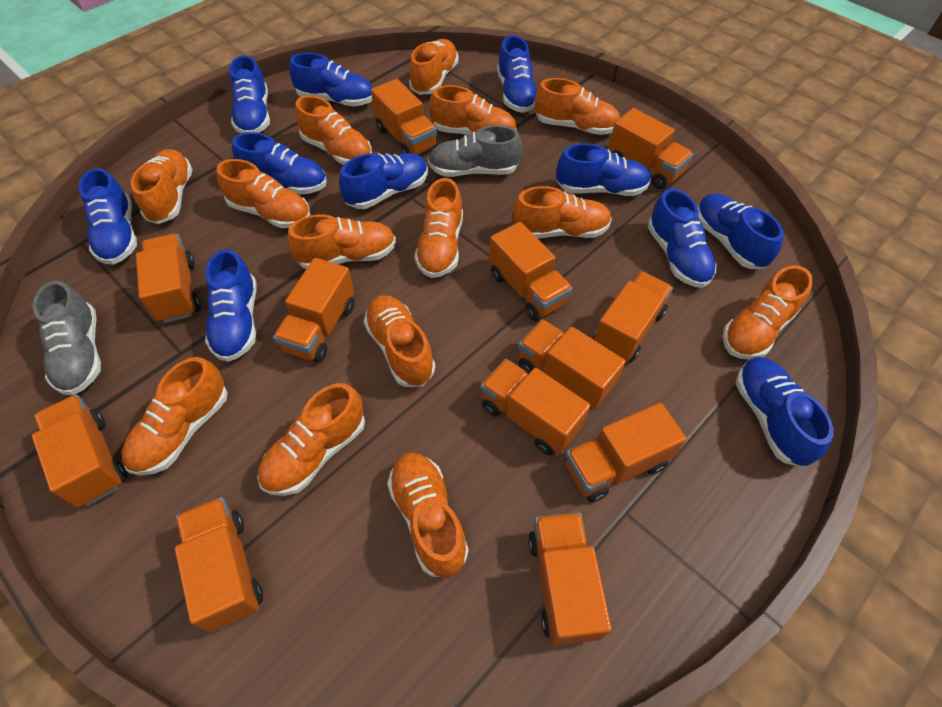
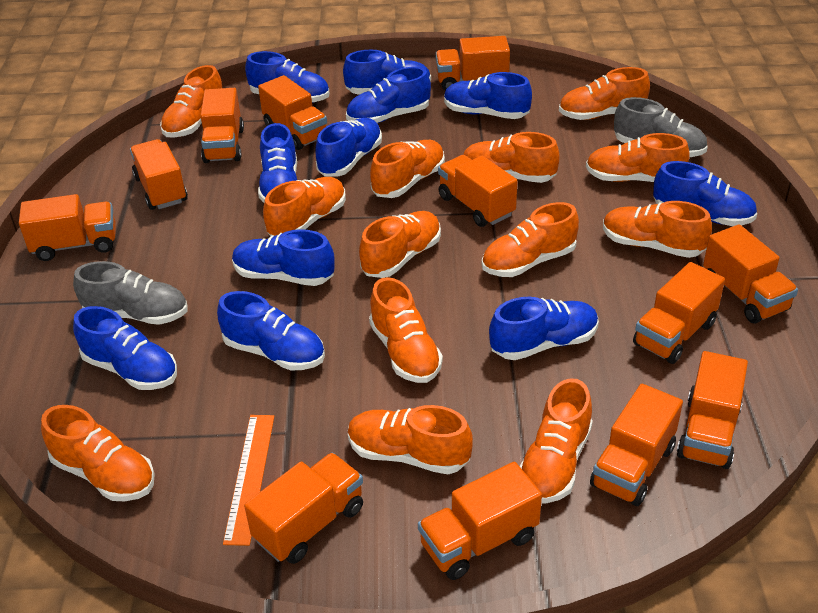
orange ruler: 0 -> 1
orange shoe: 14 -> 13

